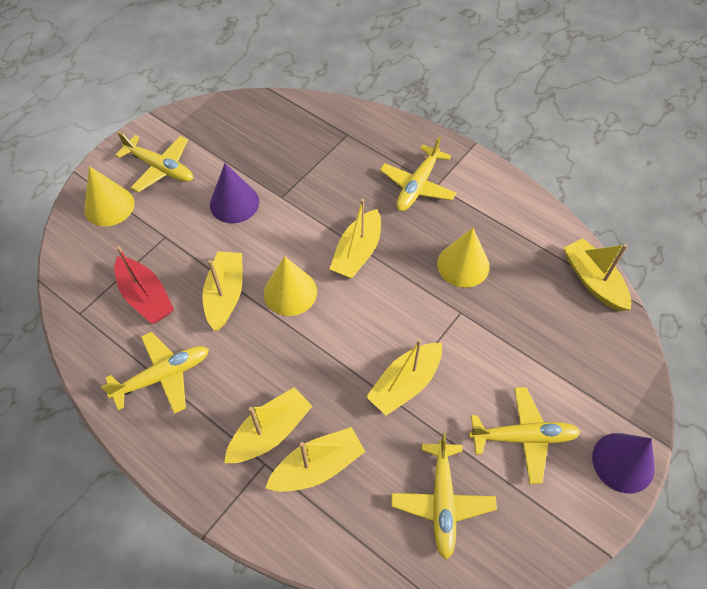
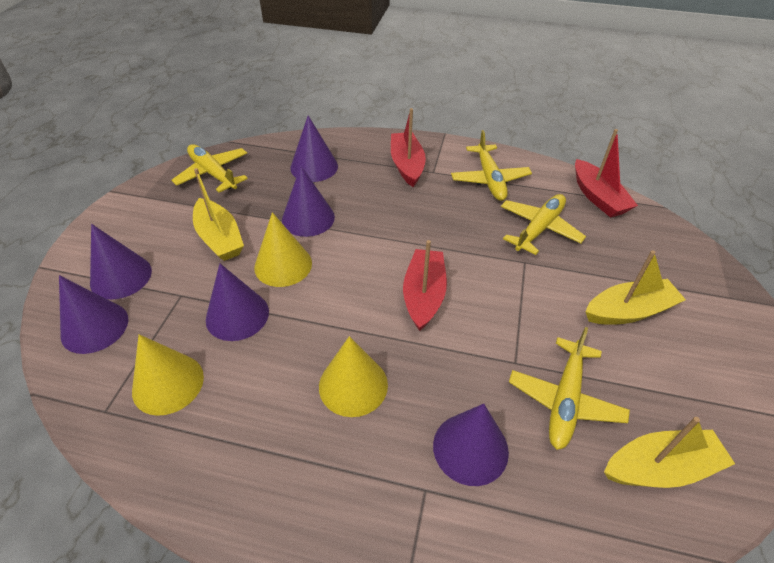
purple cone: 2 -> 6
red boat: 1 -> 3
yellow boat: 6 -> 3
yellow plane: 5 -> 4

